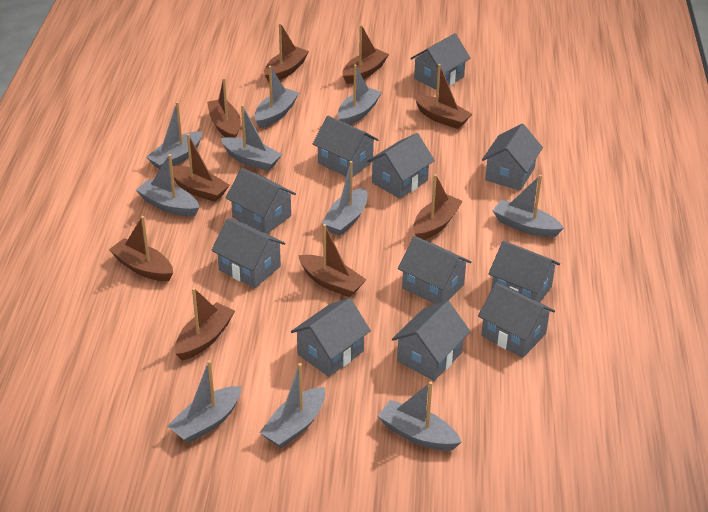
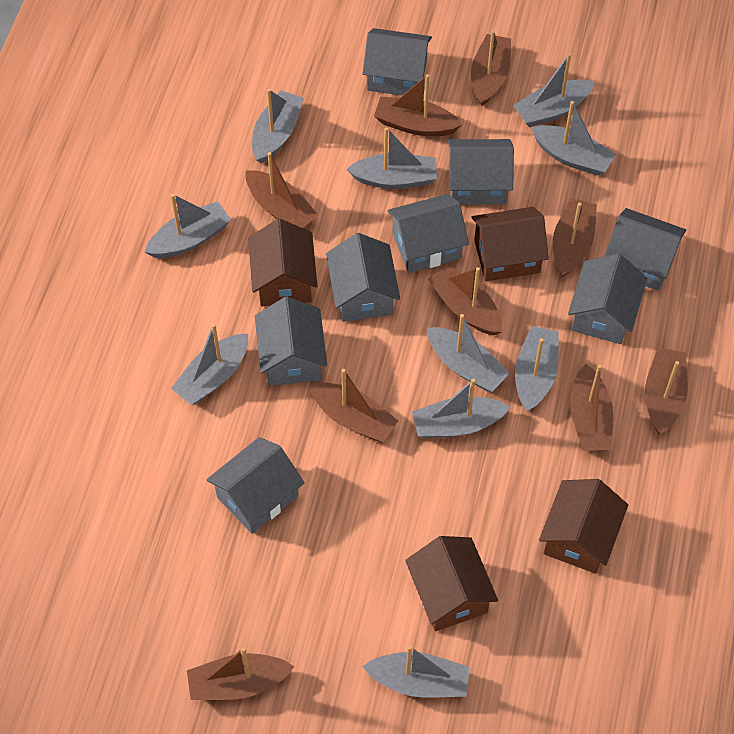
brown house: 0 -> 4
grey house: 11 -> 8

